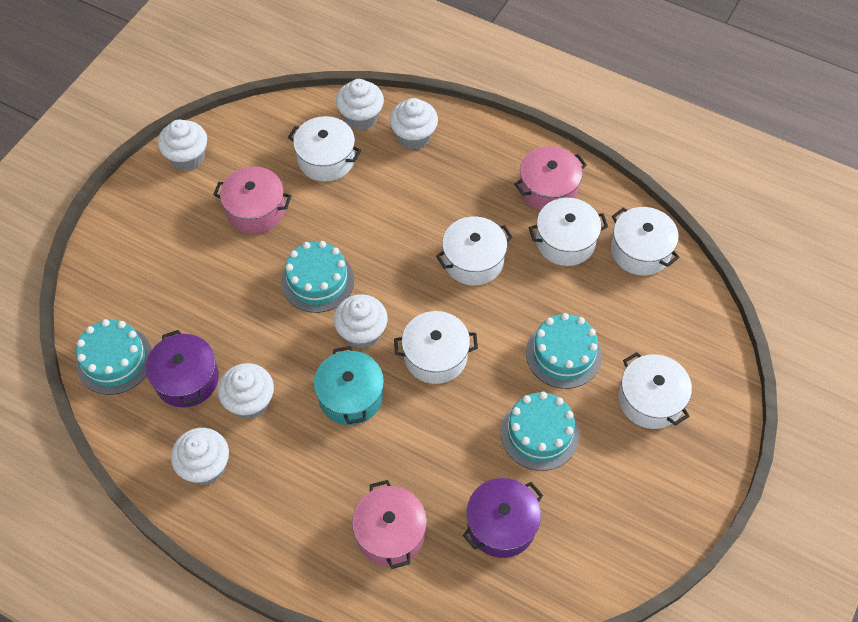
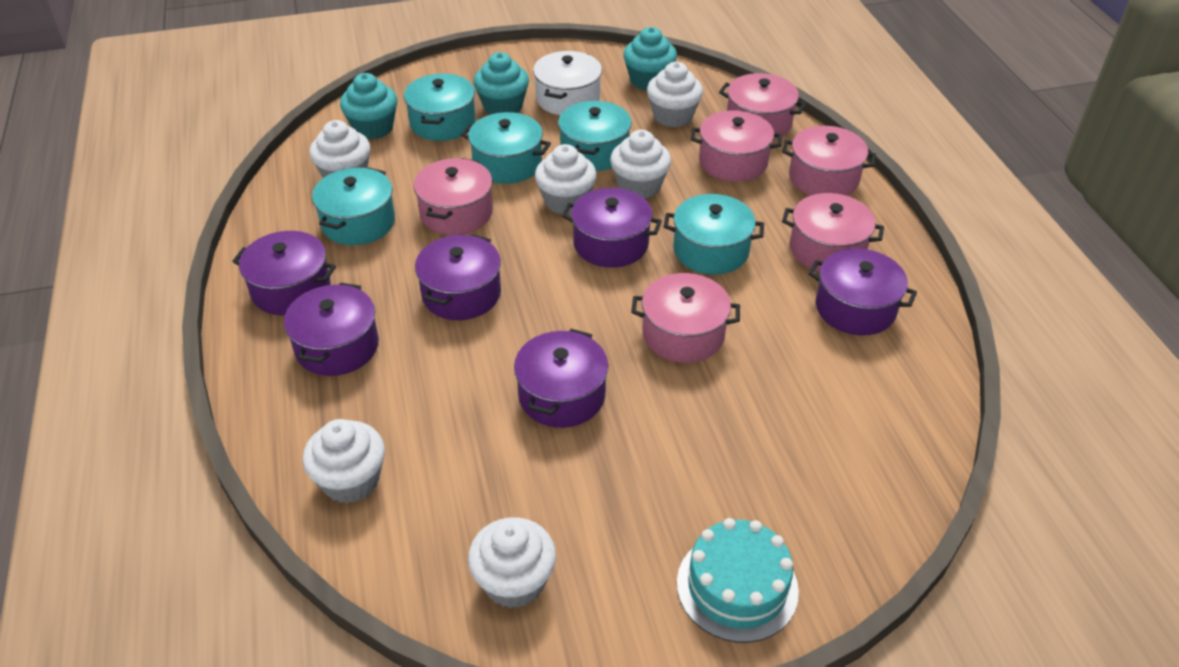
pink pot: 3 -> 6
purple pot: 2 -> 6
turquoise cake: 4 -> 1
turquoise cupcake: 0 -> 3
turquoise pot: 1 -> 5
white pot: 6 -> 1

